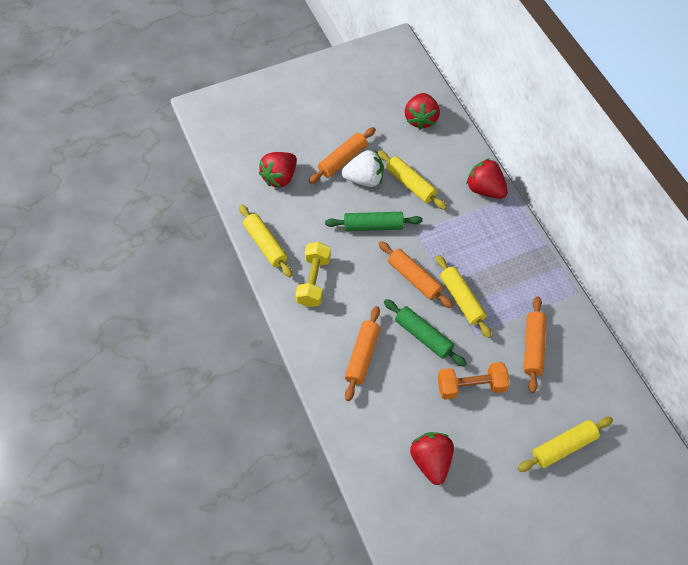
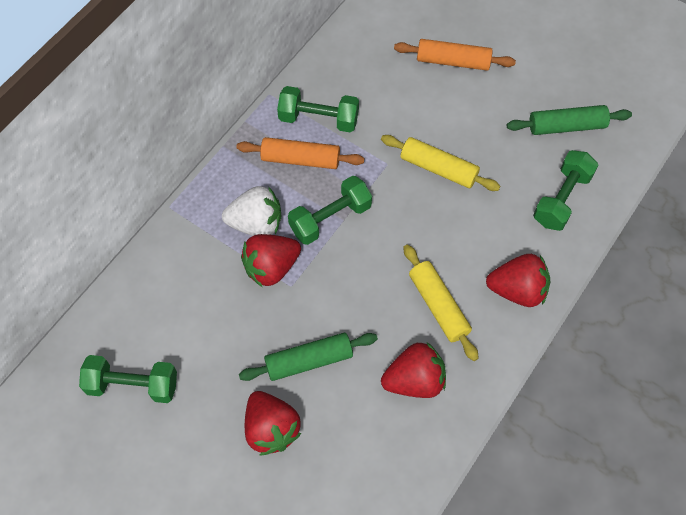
green dumbbell: 0 -> 4
orange dumbbell: 1 -> 0
orange rolling pin: 4 -> 2
yellow dumbbell: 1 -> 0
yellow rolling pin: 4 -> 2

